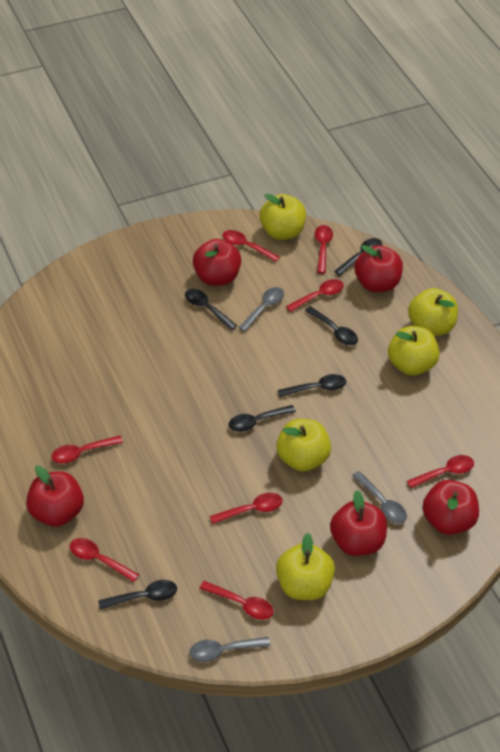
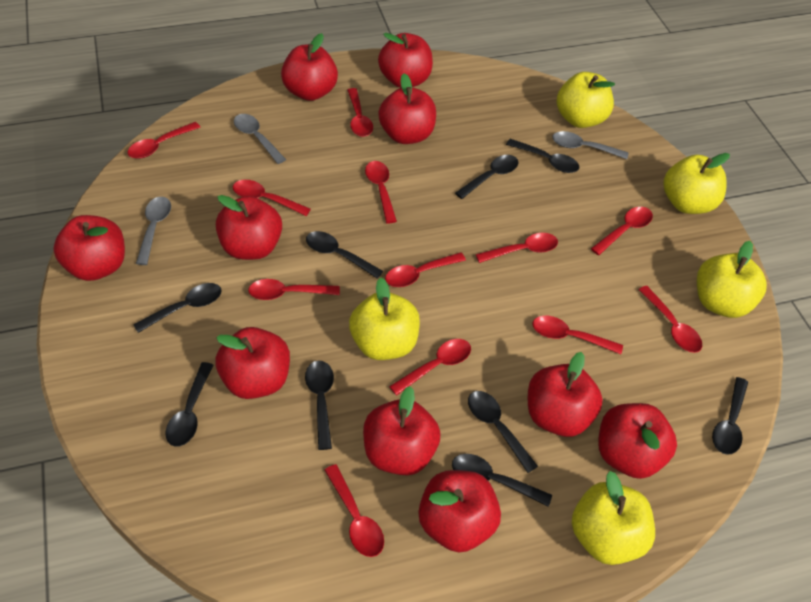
black spoon: 6 -> 9
red apple: 5 -> 10
red spoon: 8 -> 12

